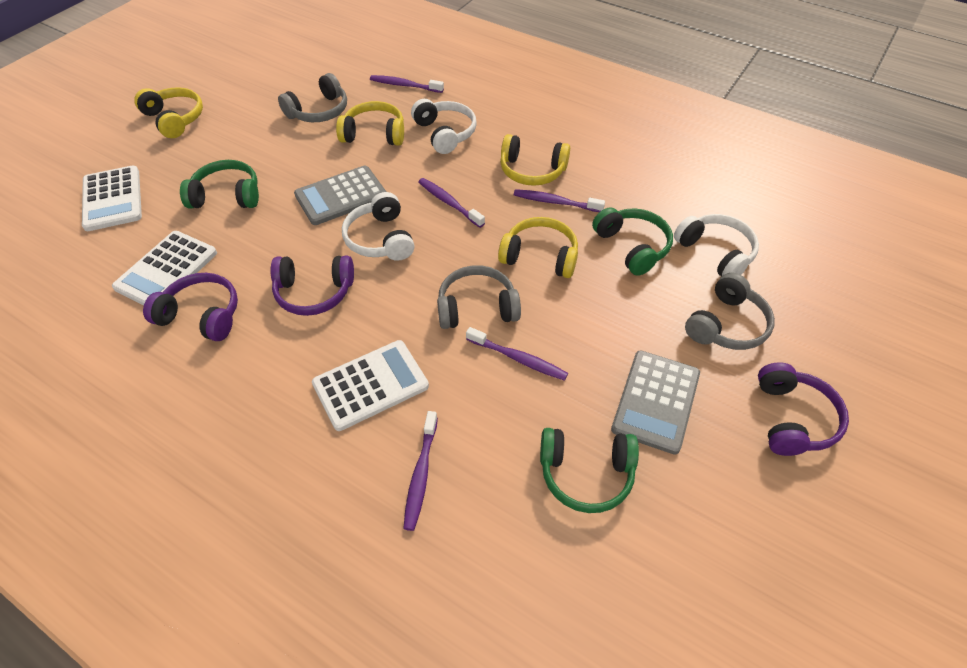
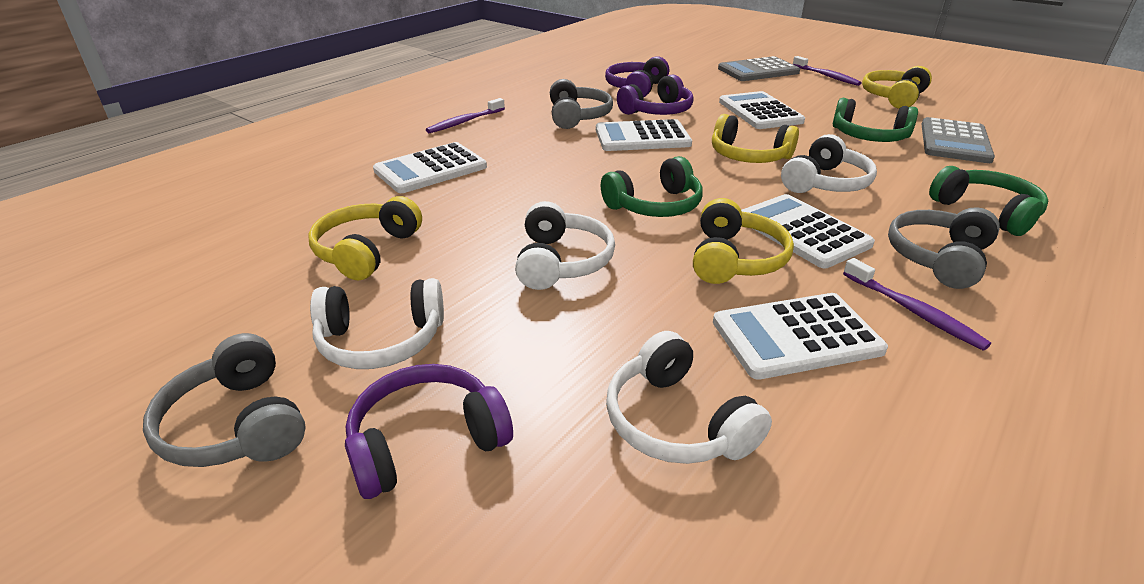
purple toothbrush: 5 -> 3
white calculator: 3 -> 5
white headphones: 3 -> 4

